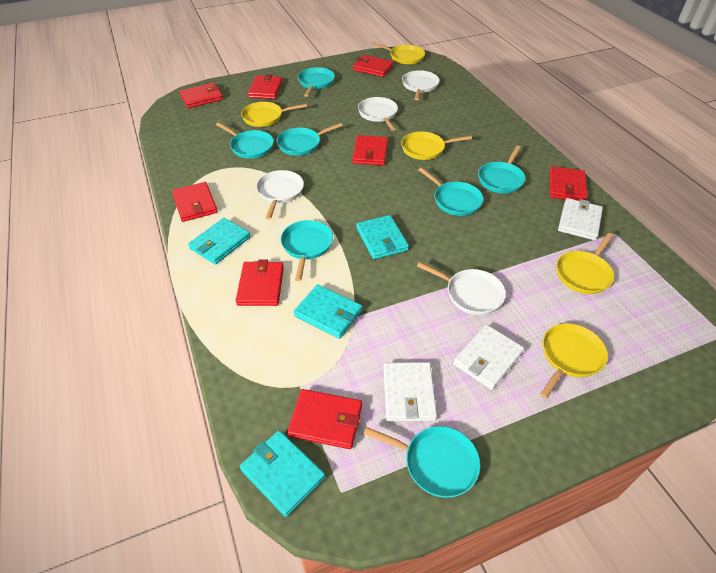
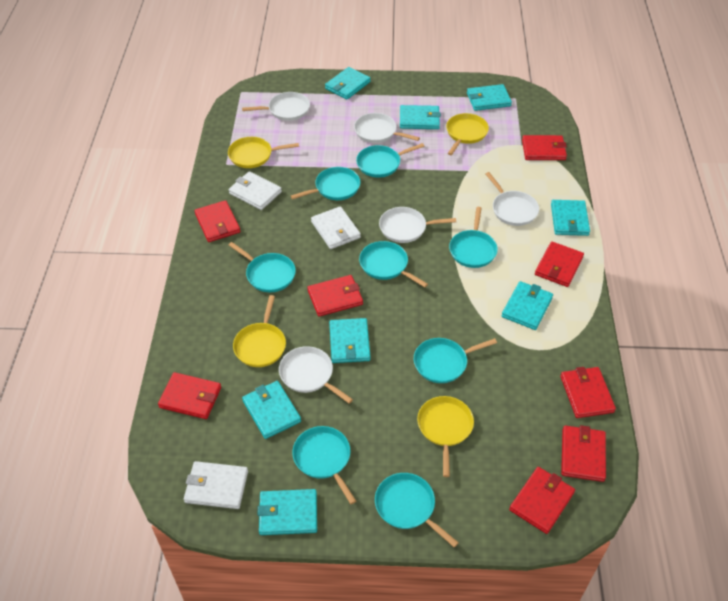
turquoise pan: 7 -> 8
turquoise wallet: 4 -> 8
white pan: 4 -> 5
yellow pan: 5 -> 4

